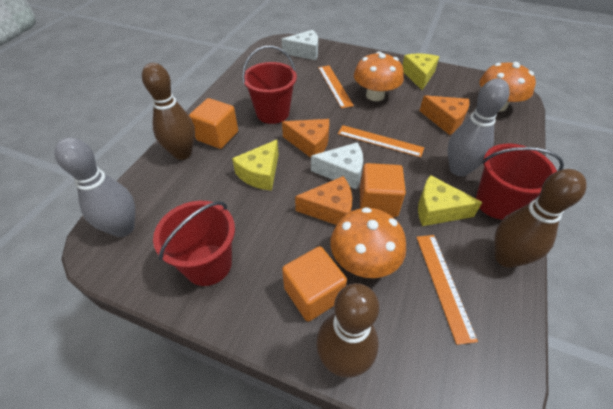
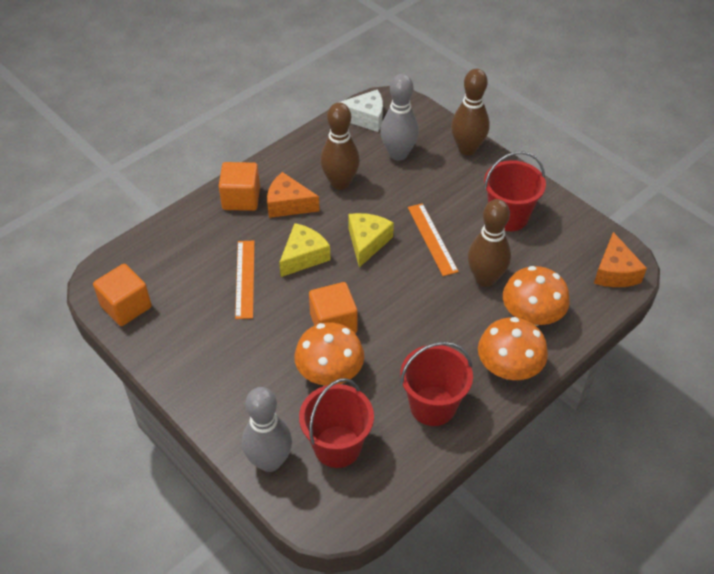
orange cheese: 3 -> 2
orange ruler: 3 -> 2
white cheese: 2 -> 1
yellow cheese: 3 -> 2

